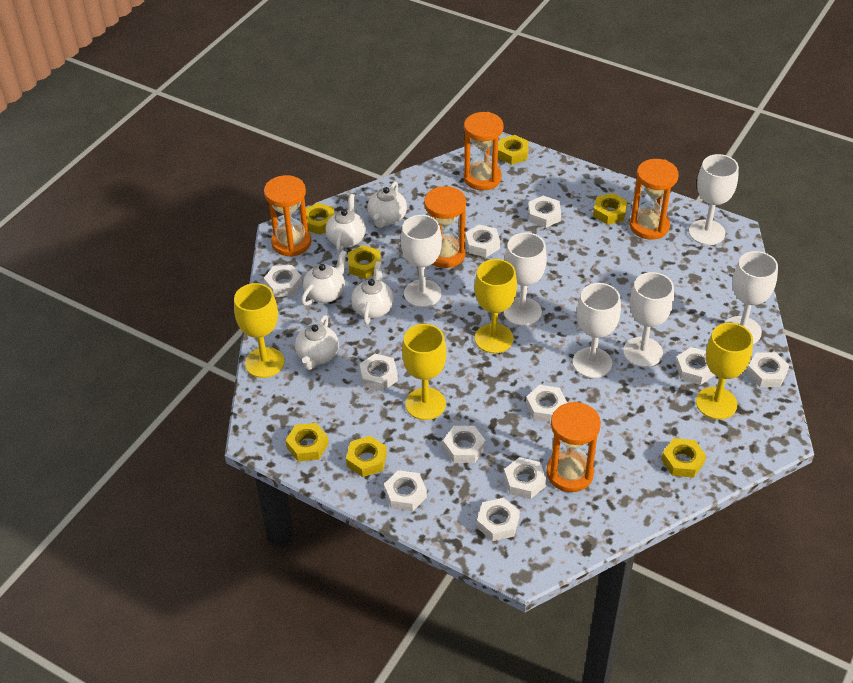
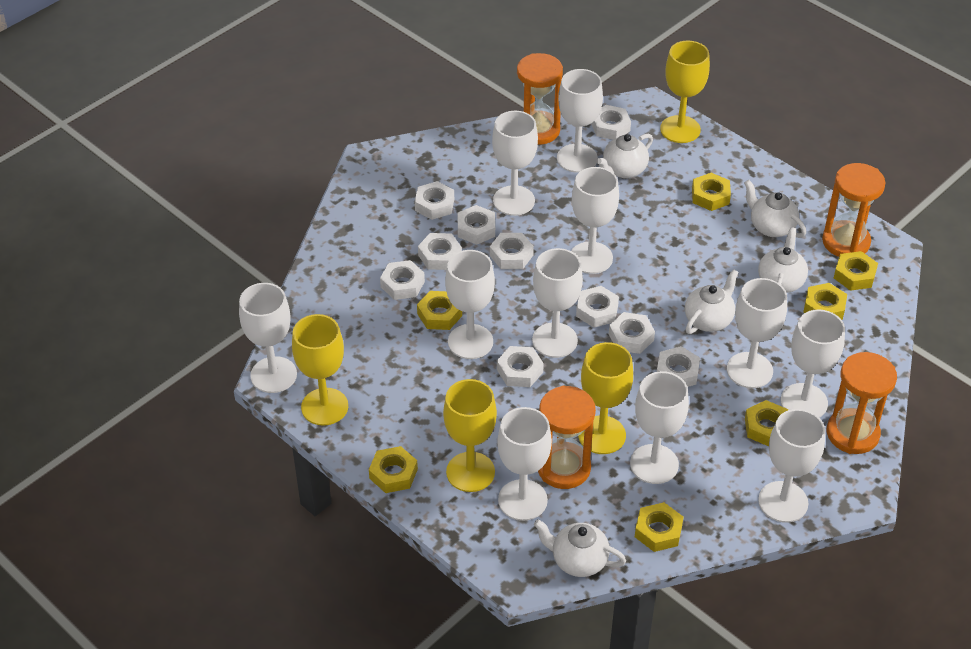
orange hourglass: 5 -> 4
white goblet: 6 -> 11
white nut: 11 -> 10

